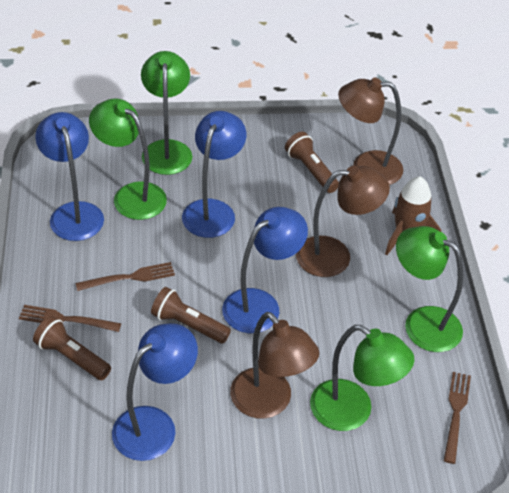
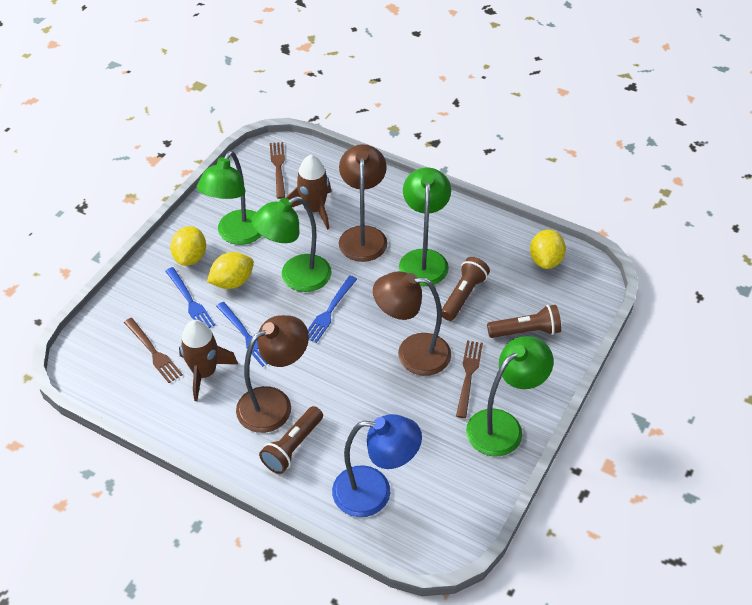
blue fork: 0 -> 3
blue lamp: 4 -> 1
brown rocket: 1 -> 2
yellow lemon: 0 -> 3

